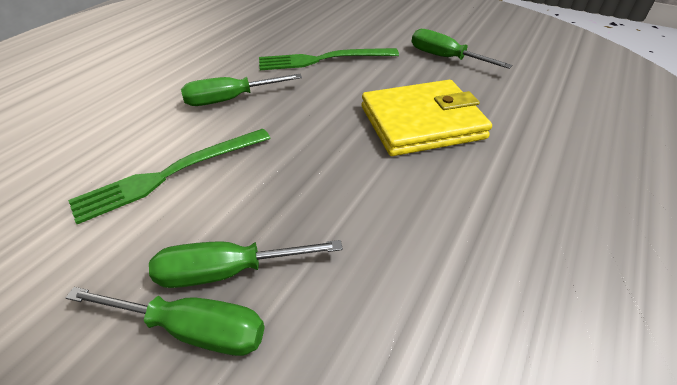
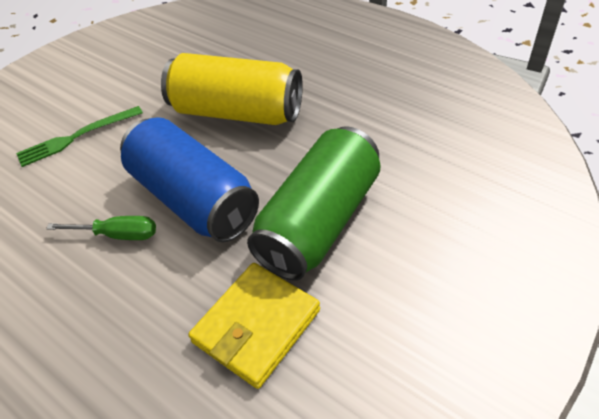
blue can: 0 -> 1
green can: 0 -> 1
green fork: 2 -> 1
green screwdriver: 4 -> 1
yellow can: 0 -> 1

